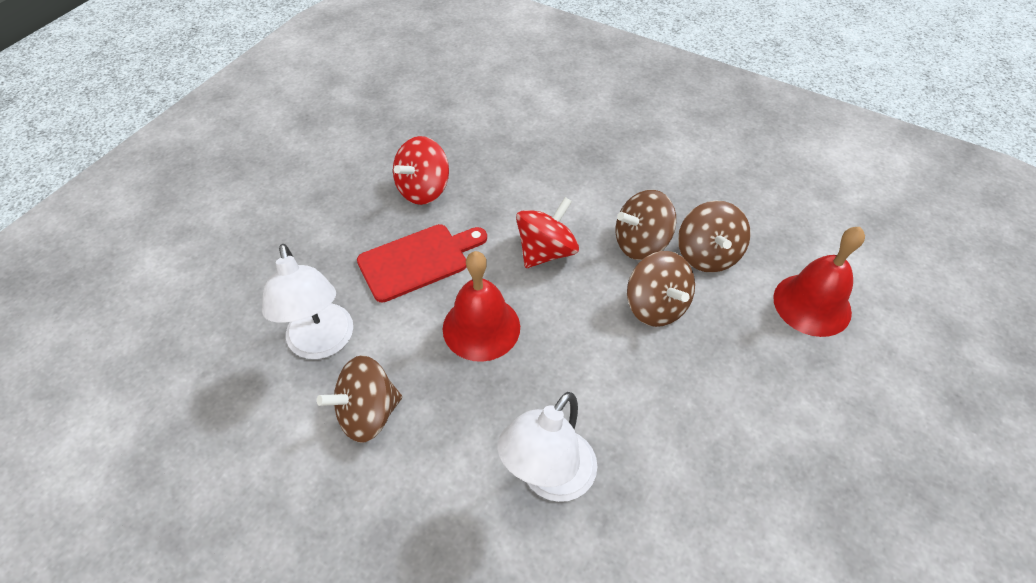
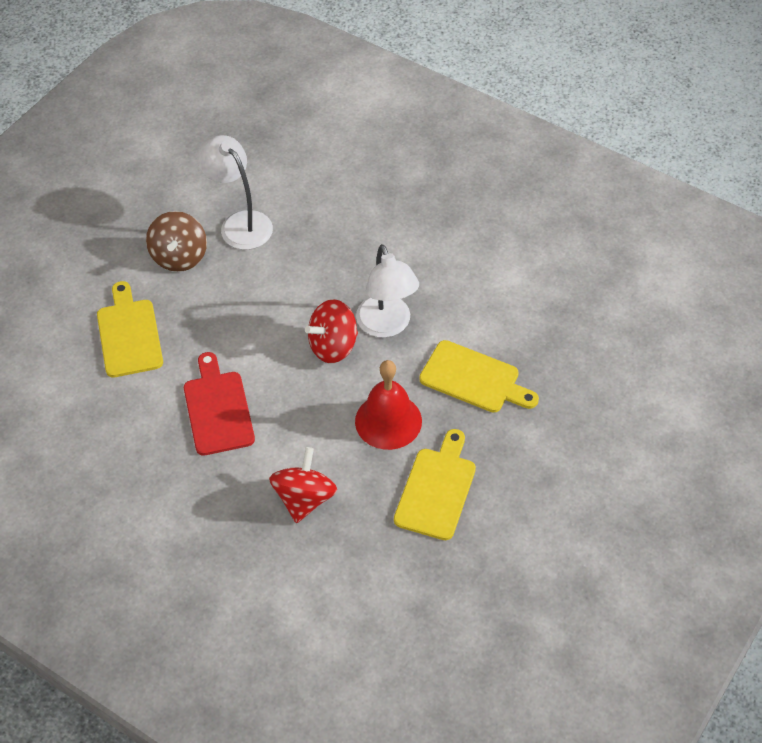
brown spinning top: 4 -> 1
red bell: 2 -> 1
yellow cutting board: 0 -> 3

